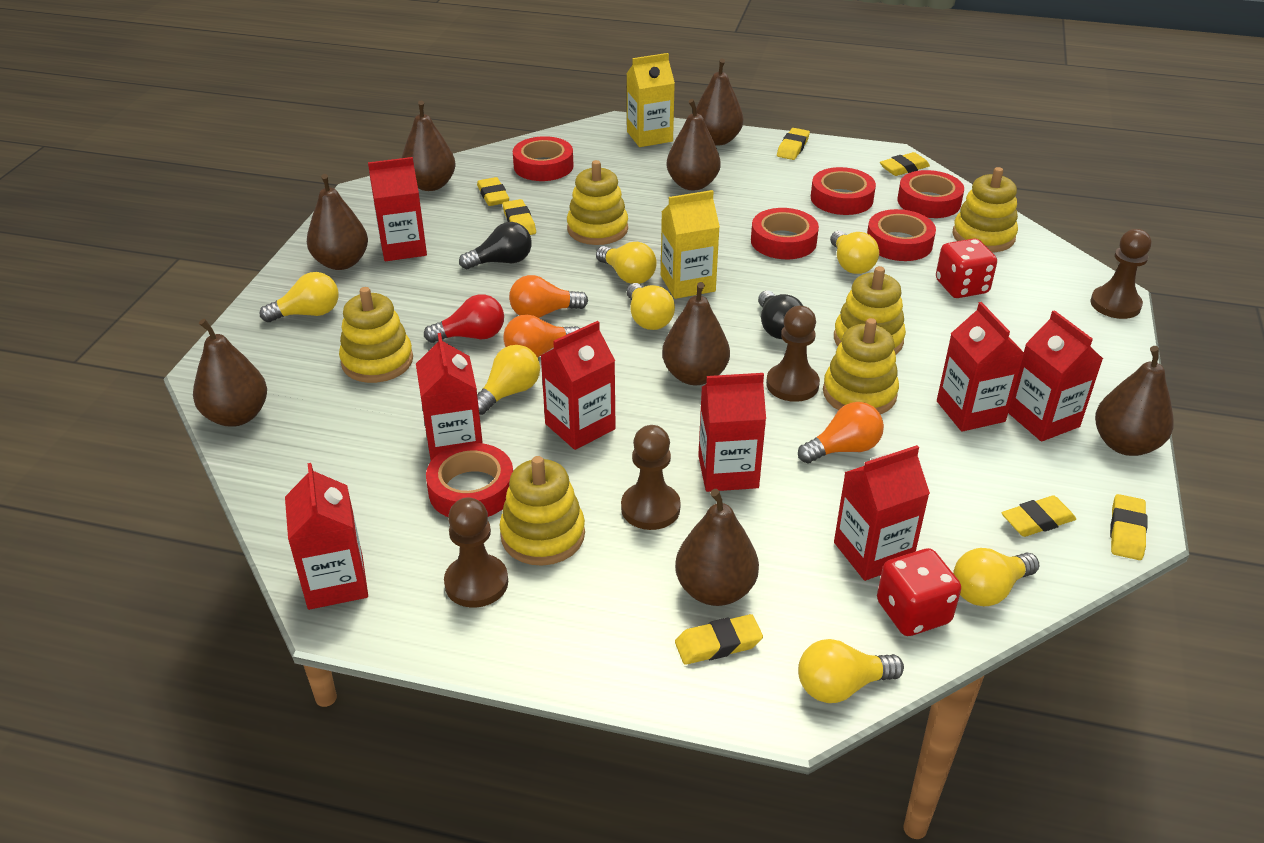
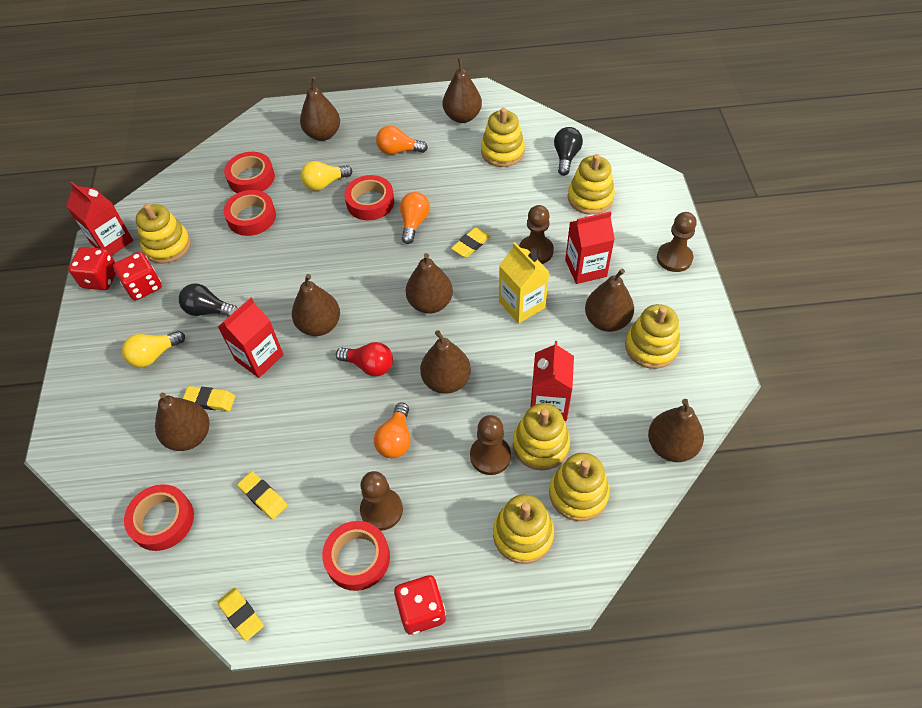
red carton: 8 -> 4
red dice: 2 -> 3
red tape: 6 -> 5
yellow carton: 2 -> 1
yellow eraser: 7 -> 4
yellow light bulb: 7 -> 2
yellow stacking toy: 6 -> 7

